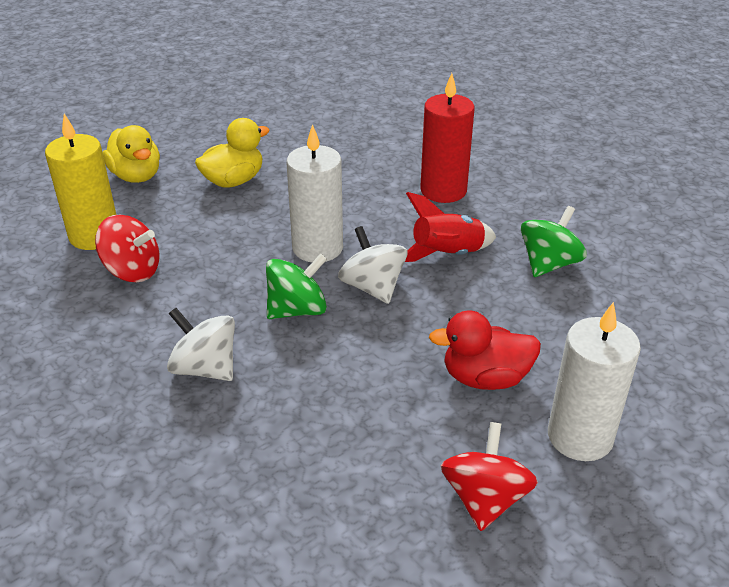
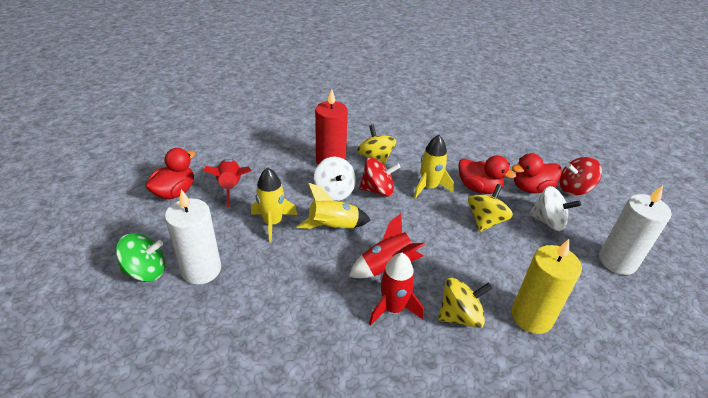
green spinning top: 2 -> 1
red duck: 1 -> 3
red rocket: 1 -> 3
yellow duck: 2 -> 0
yellow rocket: 0 -> 3
yellow spinning top: 0 -> 3

